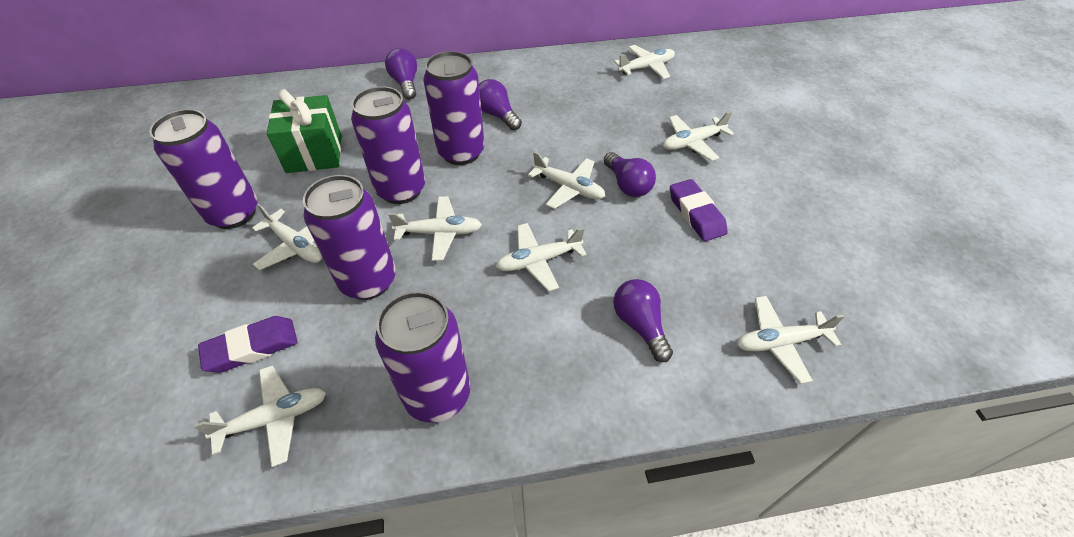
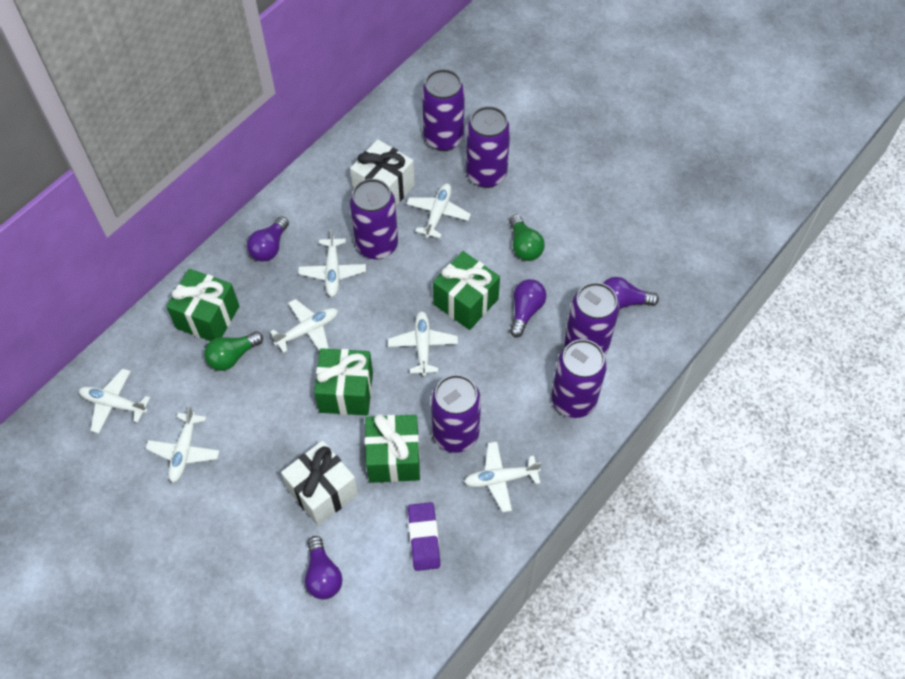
green gift: 1 -> 4
green light bulb: 0 -> 2
purple can: 5 -> 6
purple eraser: 2 -> 1
white gift: 0 -> 2
white plane: 8 -> 7

